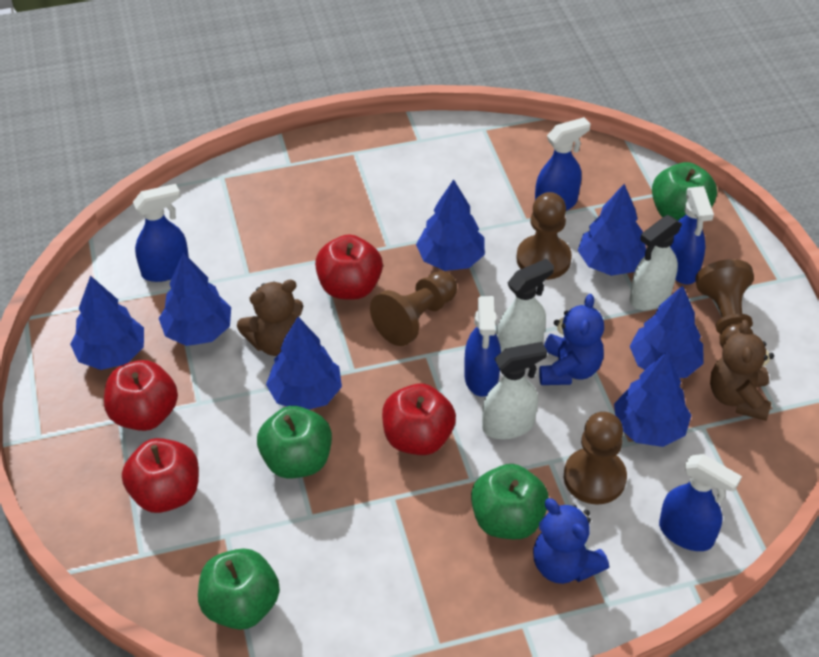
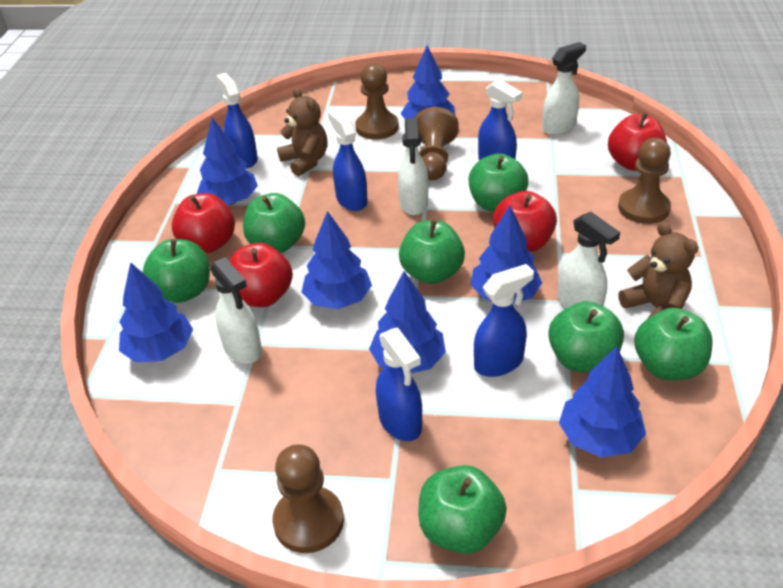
blue teddy bear: 2 -> 0
green apple: 4 -> 7
white spray bottle: 3 -> 4

